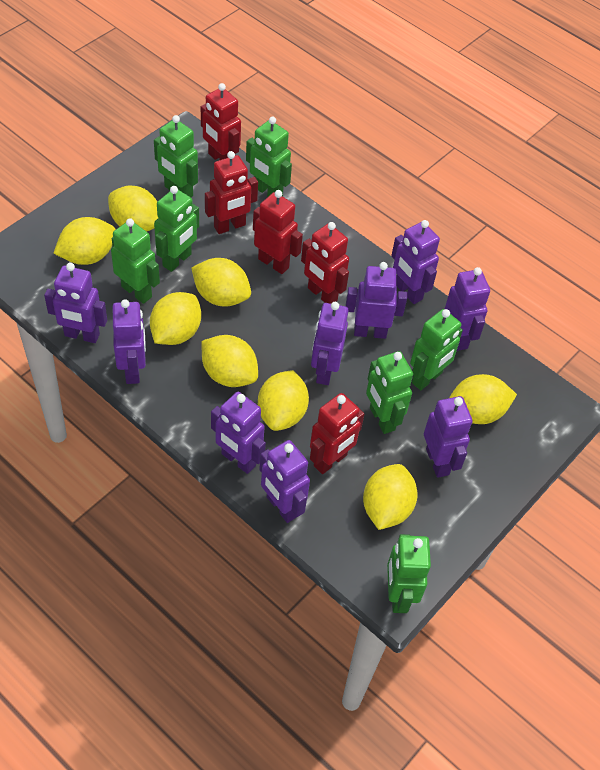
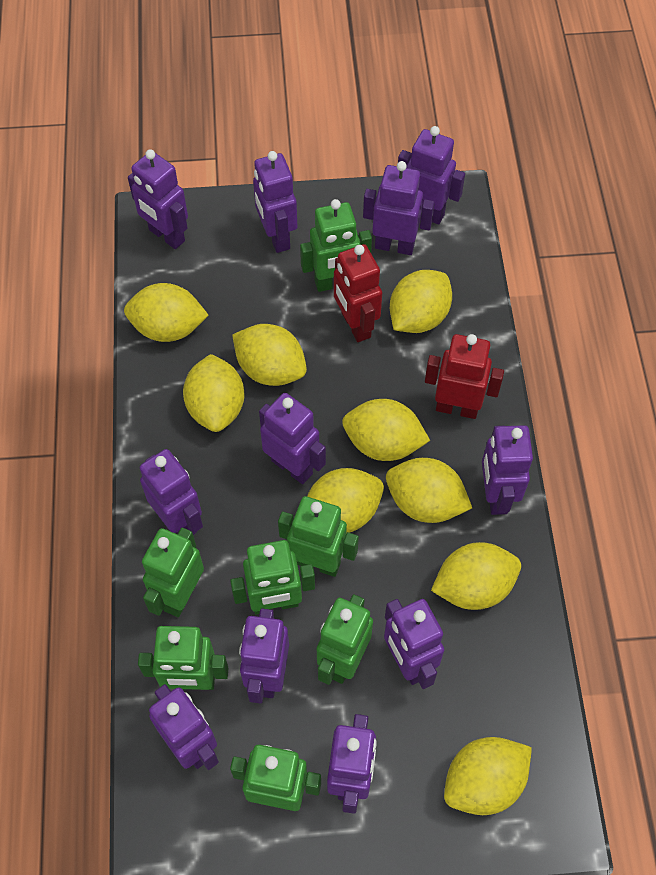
purple robot: 9 -> 11
red robot: 5 -> 2
yellow lemon: 8 -> 9

